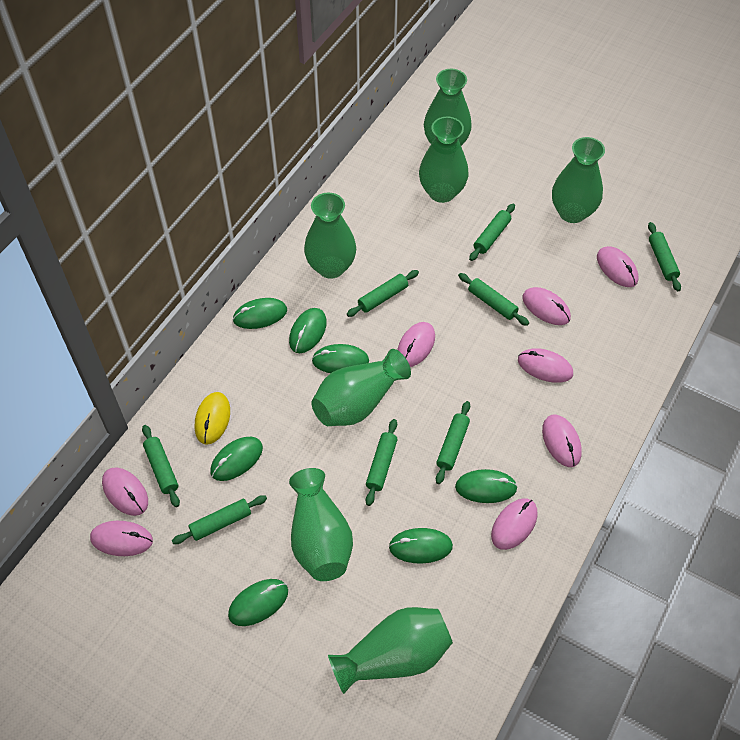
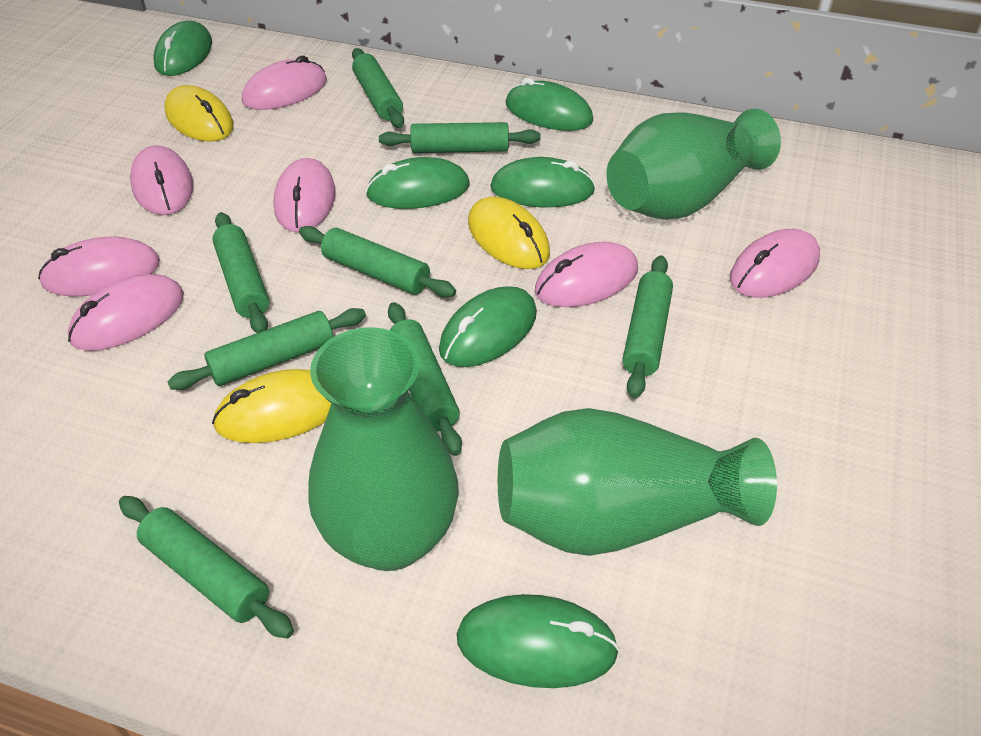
green mouse: 7 -> 6
green vase: 7 -> 3
pink mouse: 8 -> 7
yellow mouse: 1 -> 3

